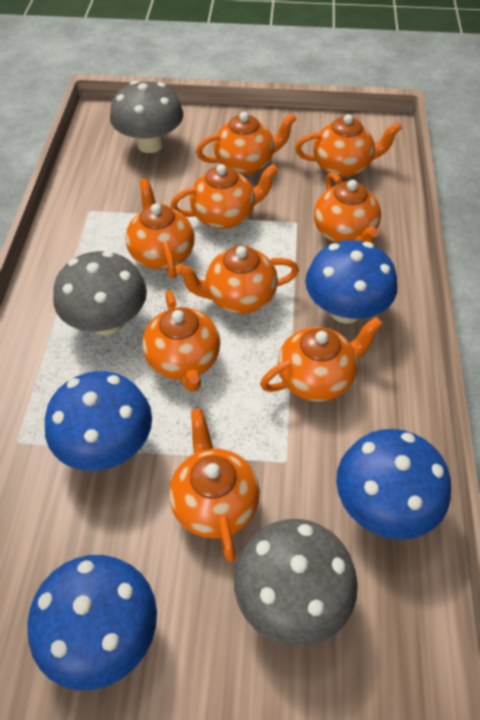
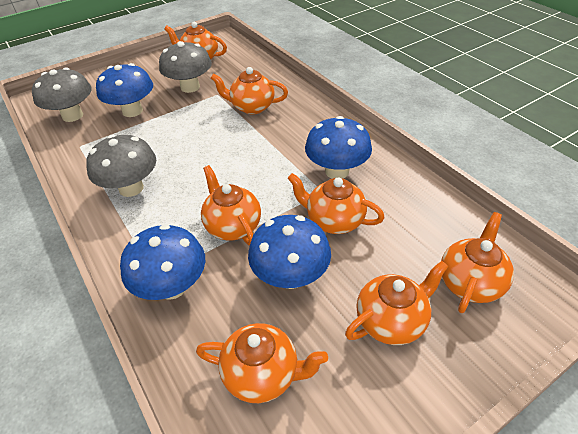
orange teapot: 9 -> 7

